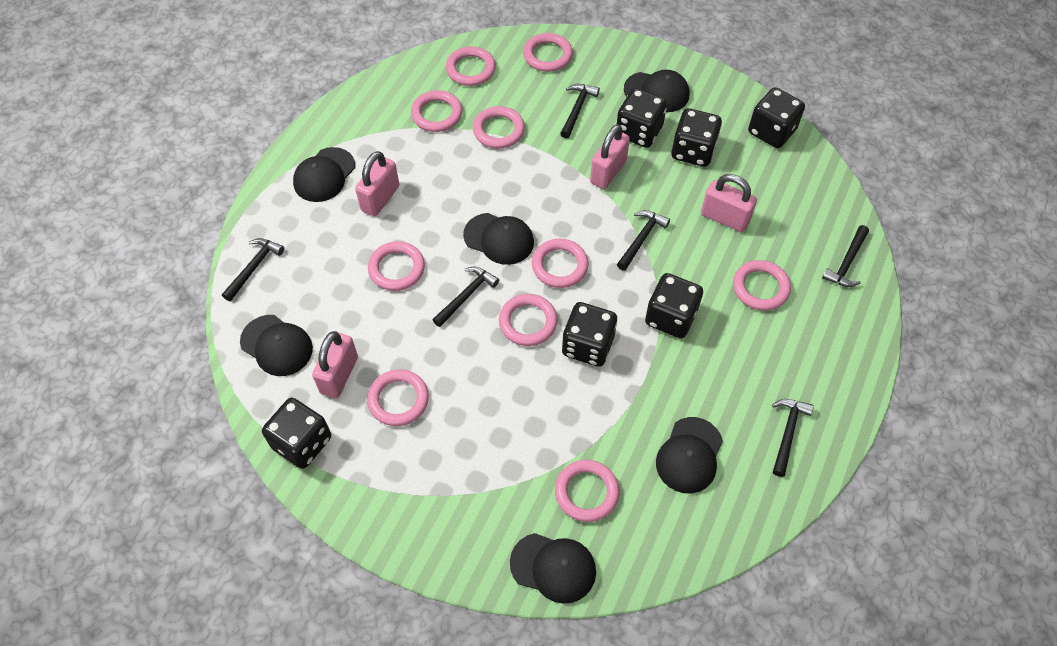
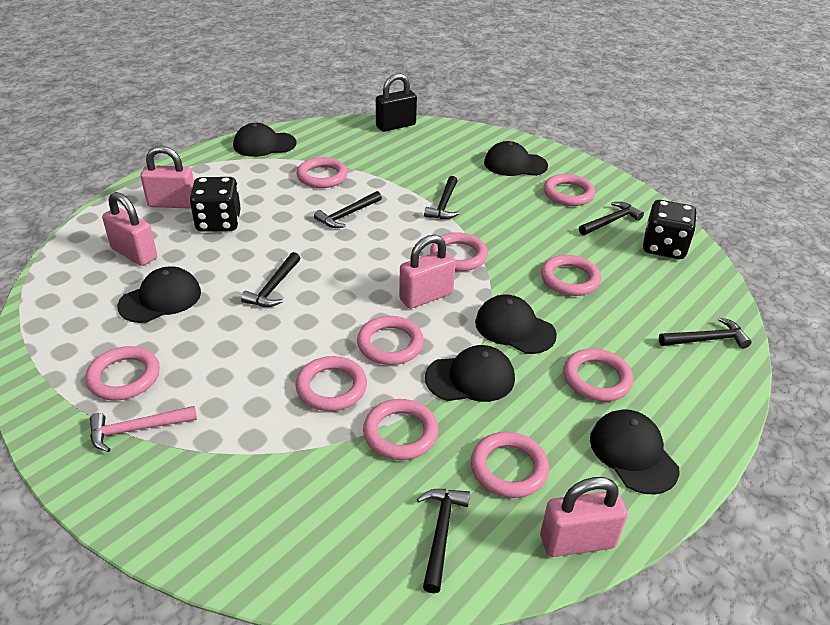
black dice: 6 -> 2
black padlock: 0 -> 1
pink hammer: 0 -> 1

